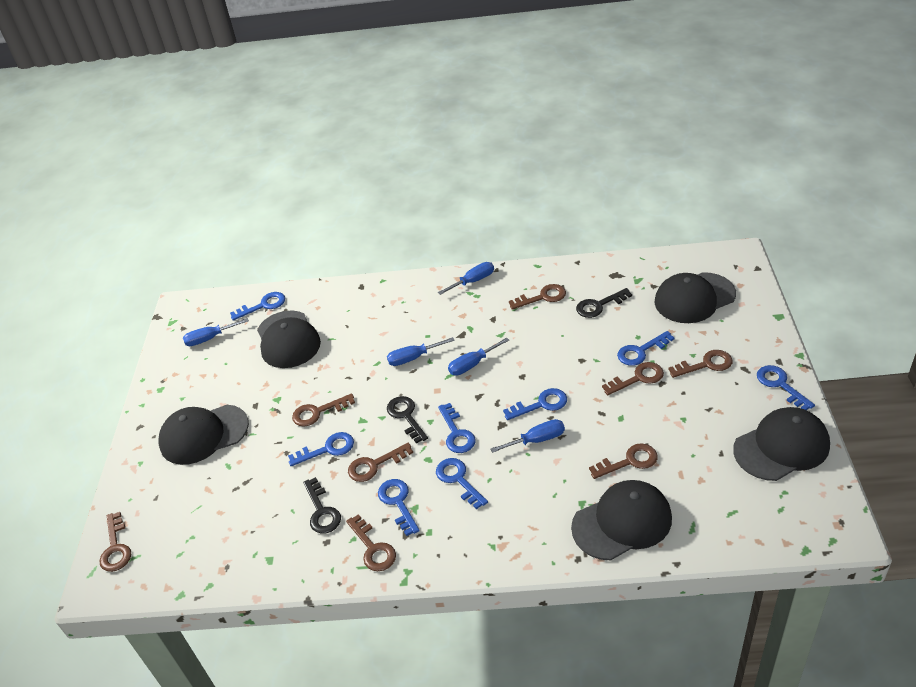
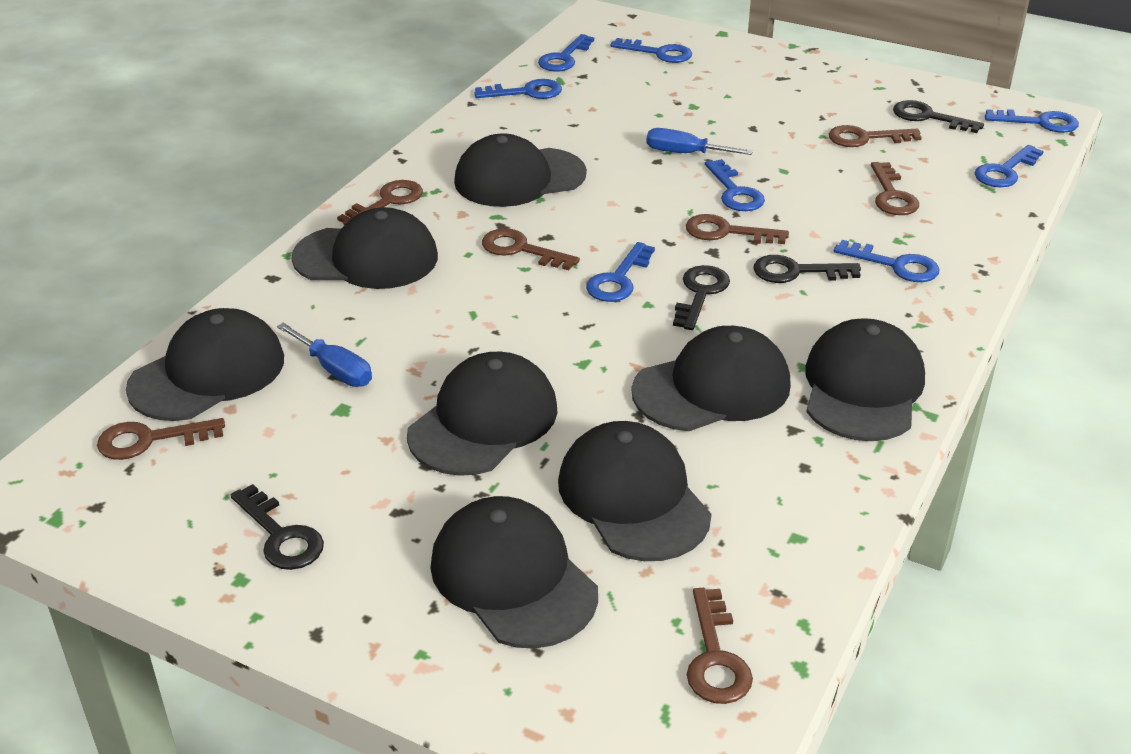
black cap: 5 -> 8
black key: 3 -> 4
blue screwdriver: 5 -> 2
brown key: 8 -> 7

